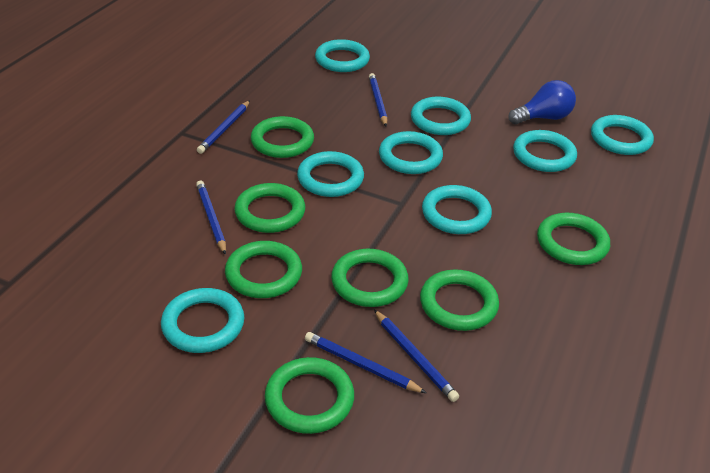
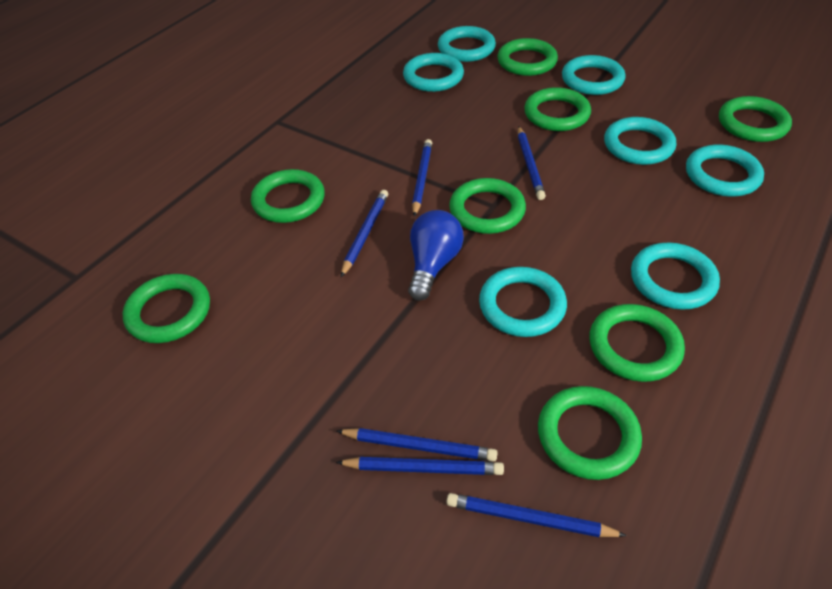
blue pencil: 5 -> 6
green ring: 7 -> 8
turquoise ring: 8 -> 7

